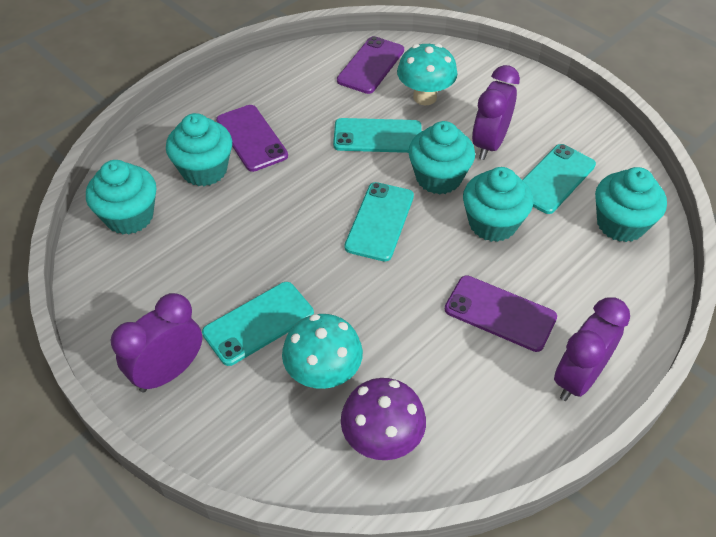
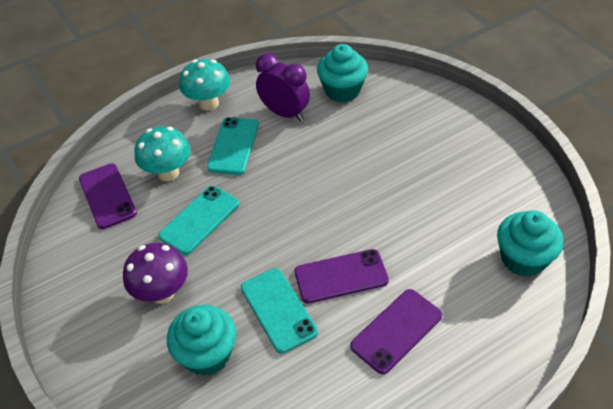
purple clock: 3 -> 1
turquoise cupcake: 5 -> 3
turquoise phone: 4 -> 3

